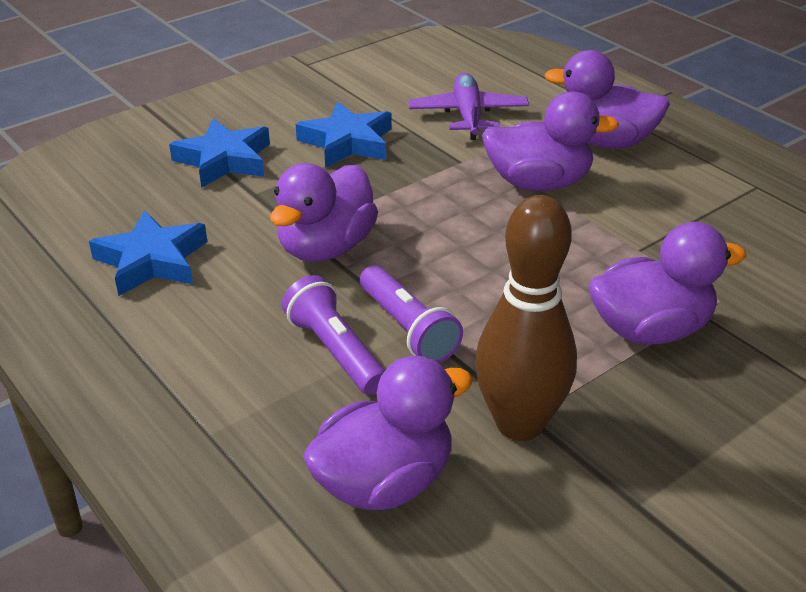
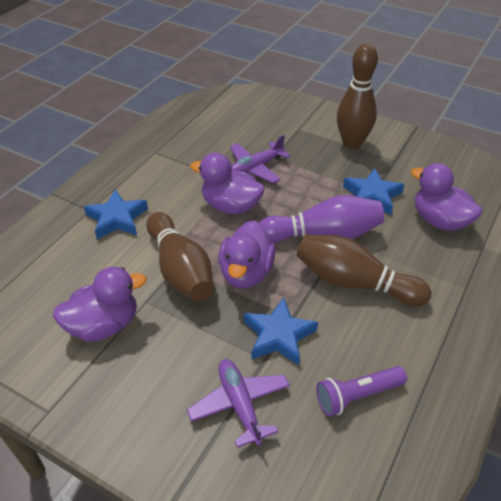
brown bowling pin: 1 -> 3
purple bowling pin: 0 -> 1
purple duck: 5 -> 4
purple flashlight: 2 -> 1
purple plane: 1 -> 2

